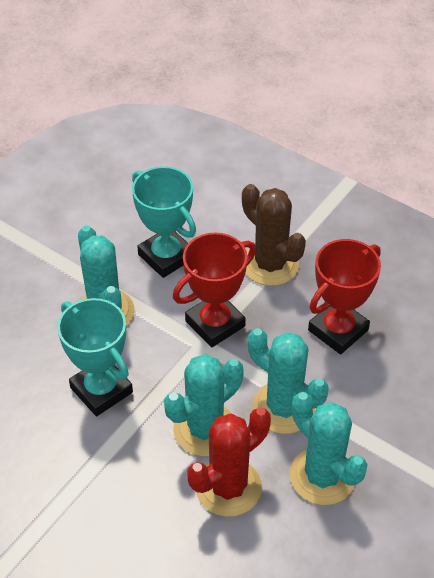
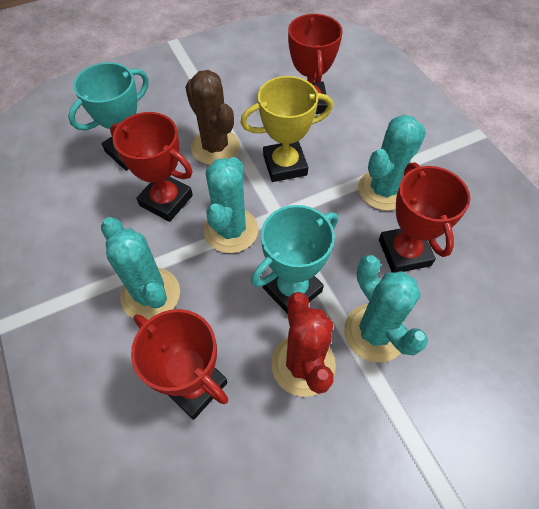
red trophy: 2 -> 4
yellow trophy: 0 -> 1

